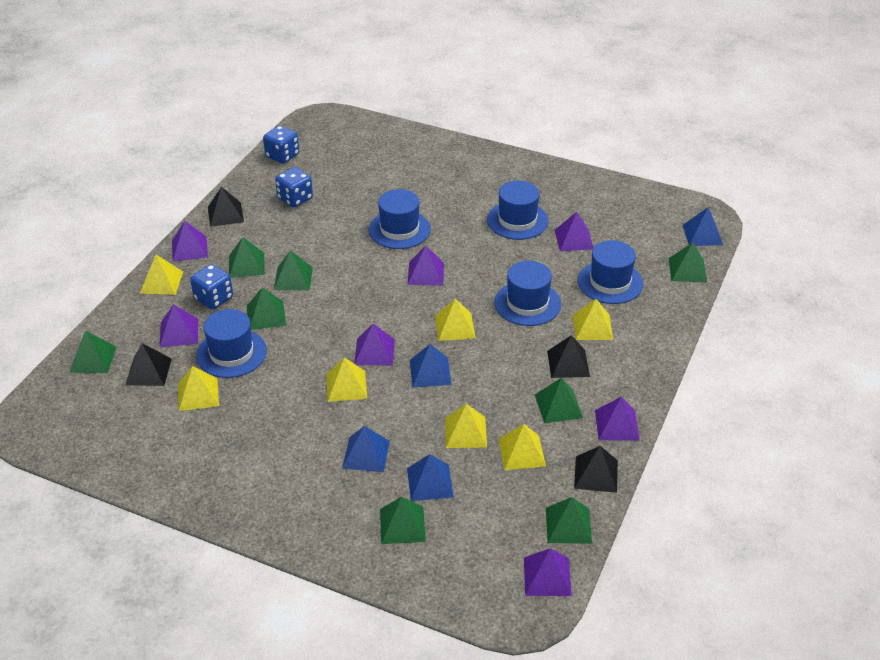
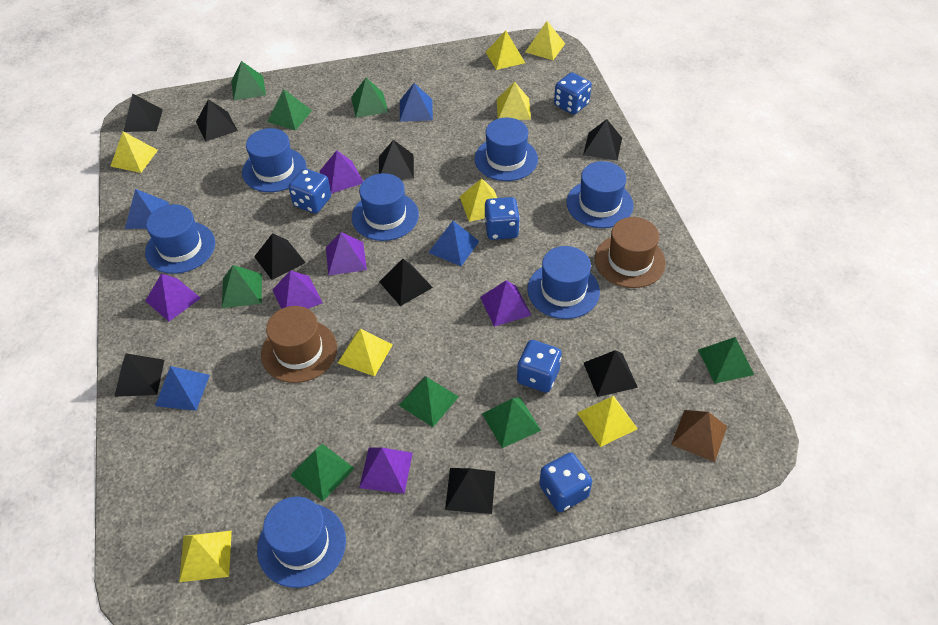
black pyramid: 4 -> 9
blue dice: 3 -> 5
blue hat: 5 -> 7
brown hat: 0 -> 2
brown pyramid: 0 -> 1
purple pyramid: 7 -> 6
yellow pyramid: 7 -> 8

